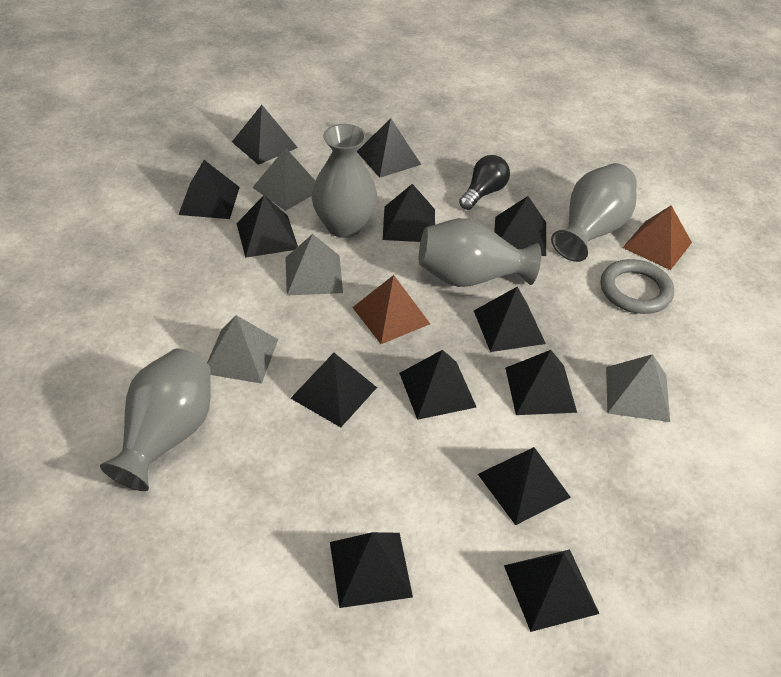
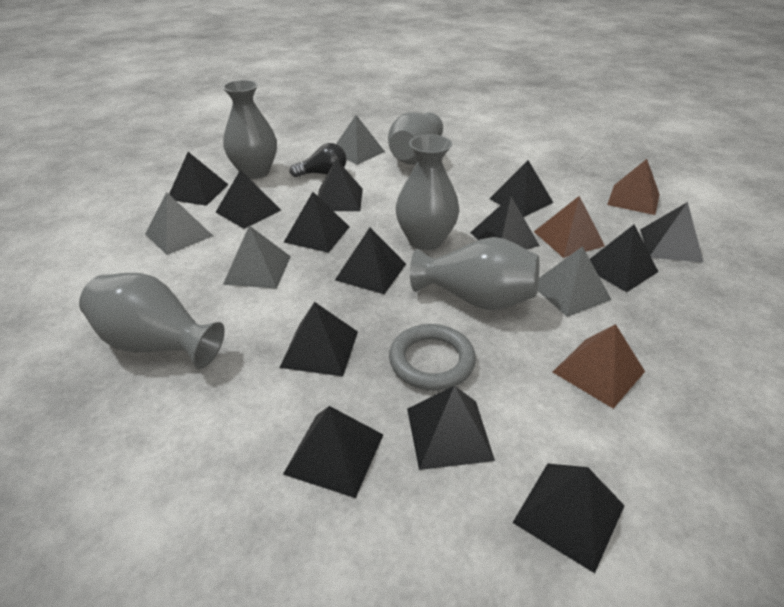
brown pyramid: 2 -> 3
grey vase: 4 -> 5

